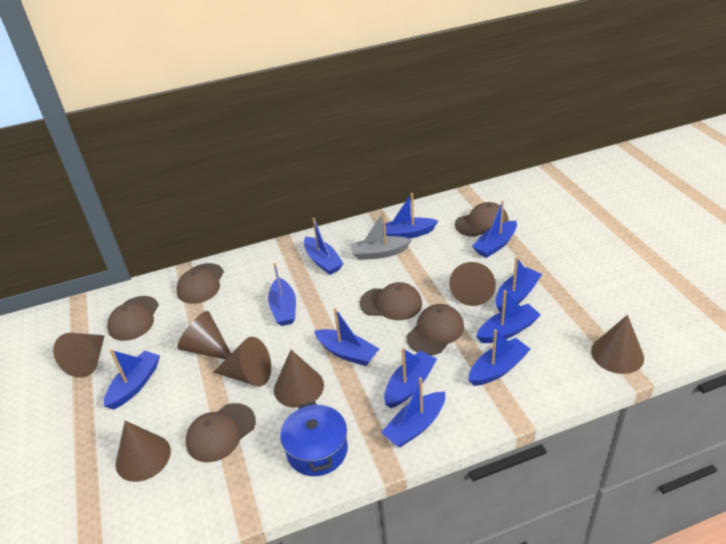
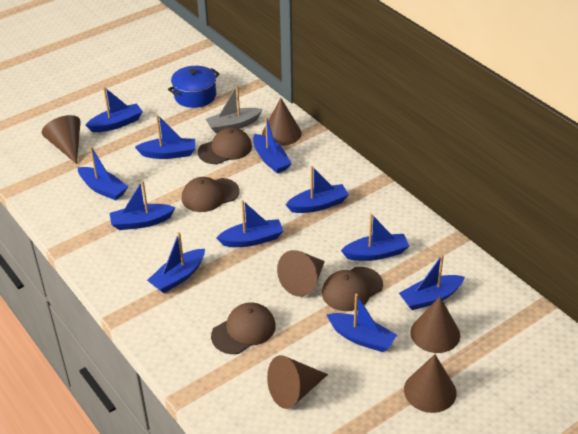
brown cap: 6 -> 4
brown cone: 7 -> 6

